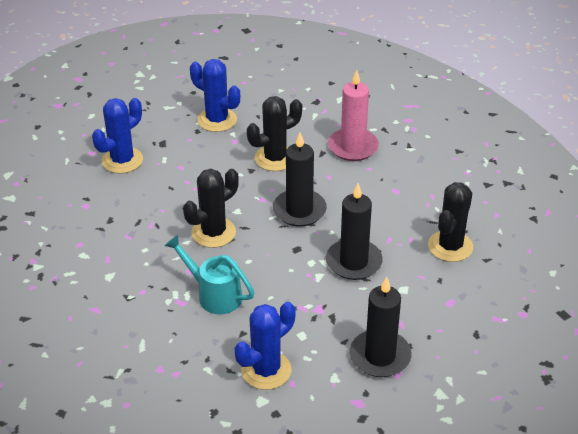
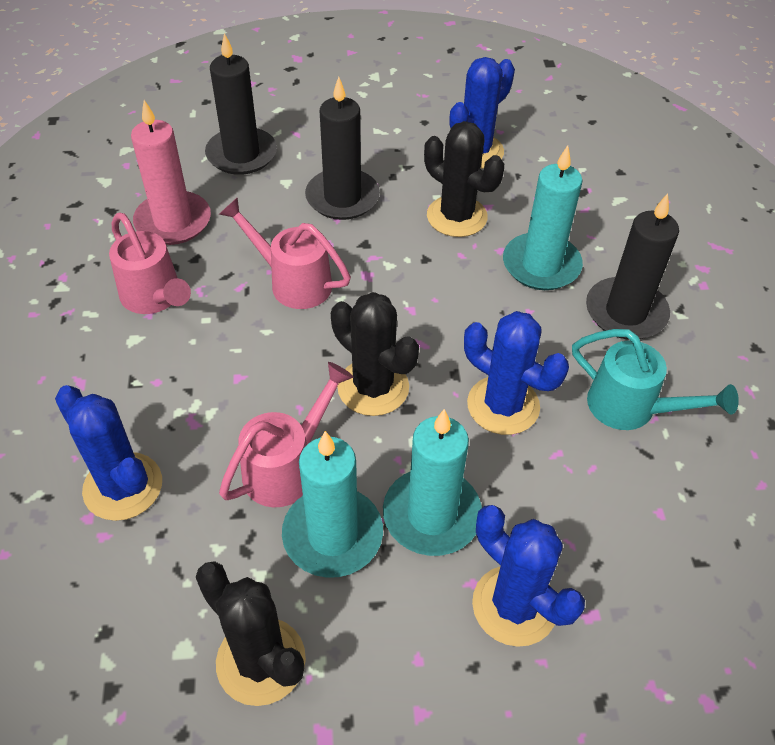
blue cactus: 3 -> 4
pink watering can: 0 -> 3
turquoise candle: 0 -> 3

